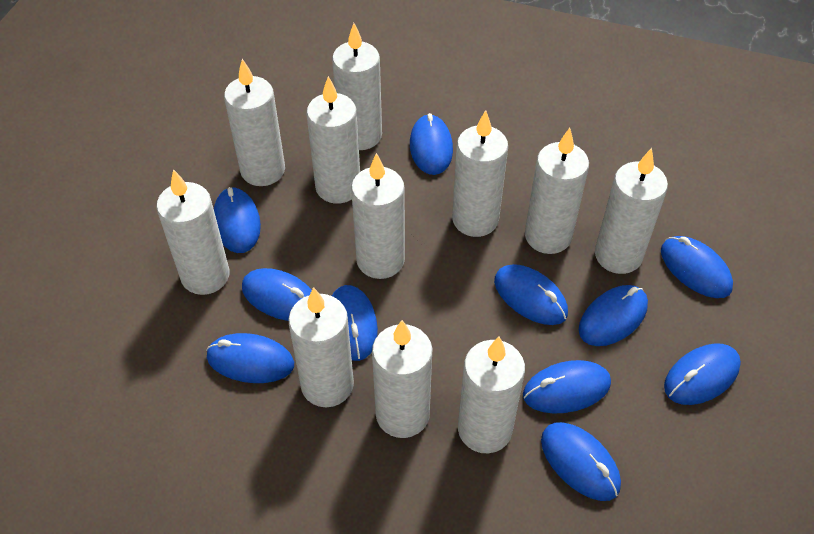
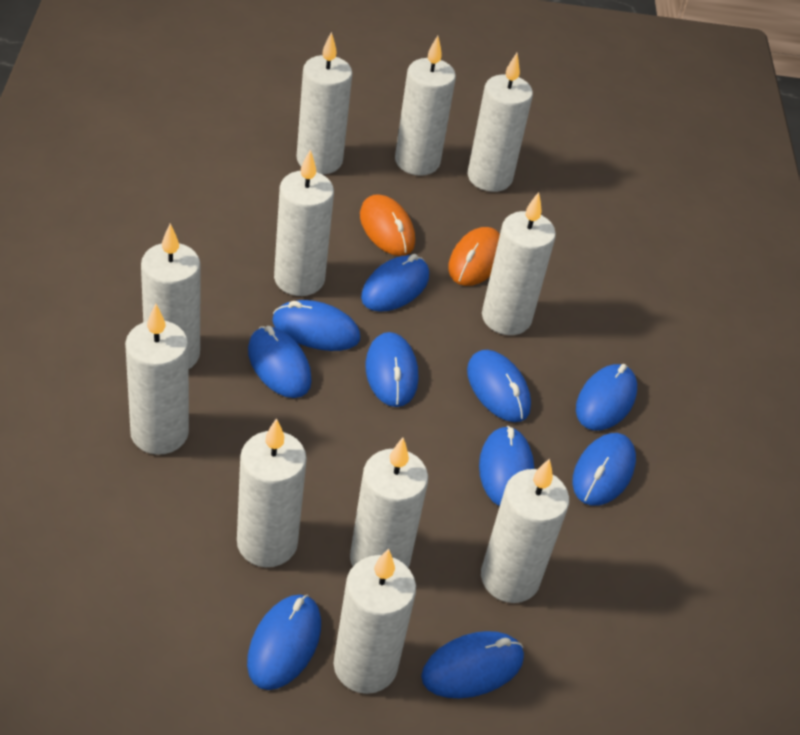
blue mouse: 11 -> 10
orange mouse: 0 -> 2

